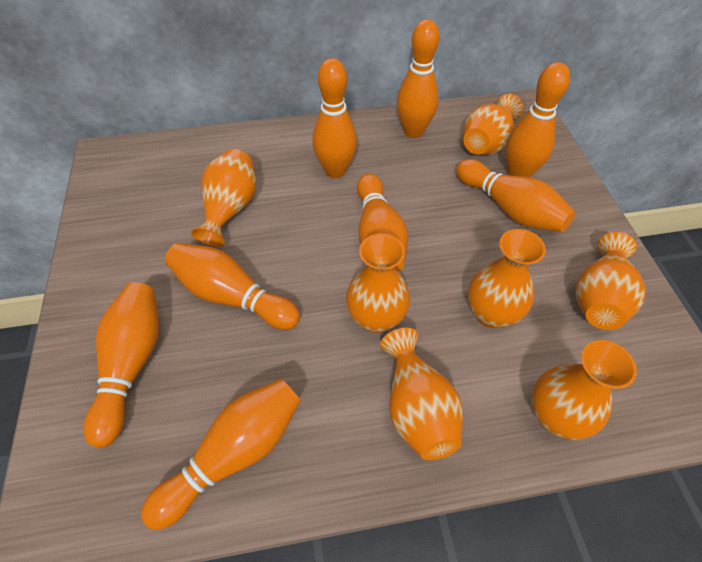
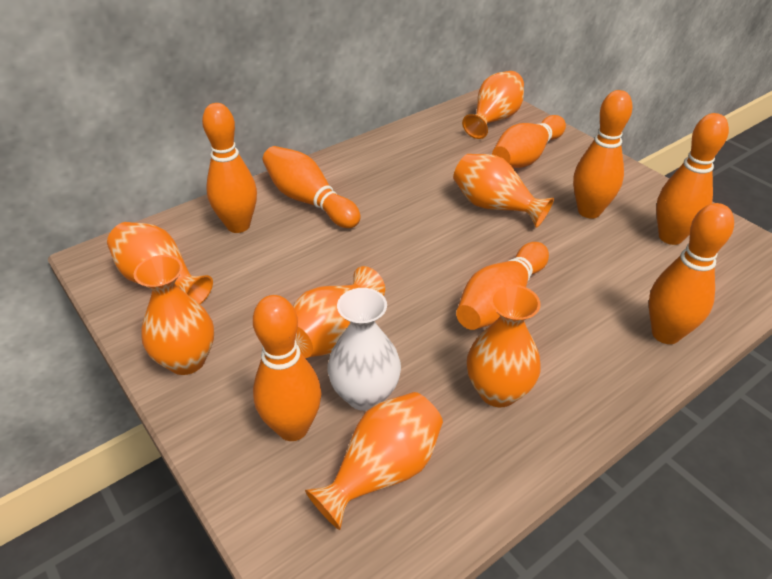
white vase: 0 -> 1

